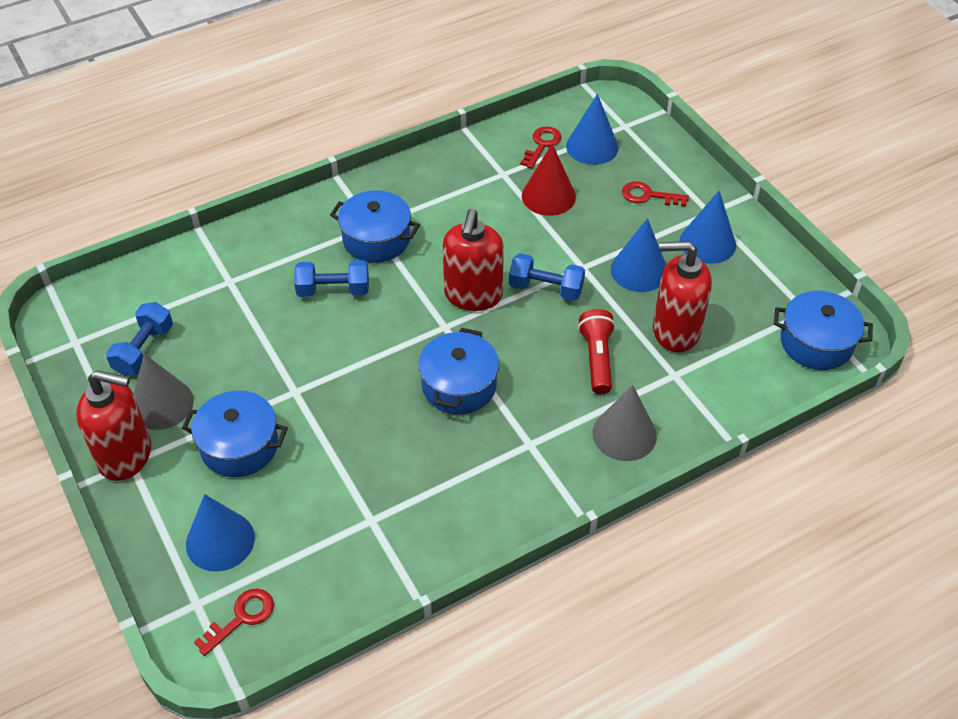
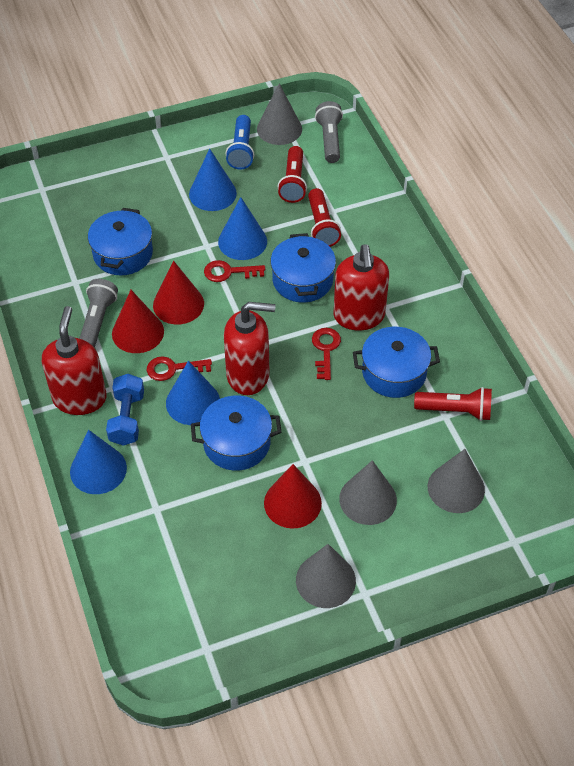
blue dumbbell: 3 -> 1
blue flashlight: 0 -> 1
grey cone: 2 -> 4
grey flashlight: 0 -> 2
red cone: 1 -> 3
red flashlight: 1 -> 3

